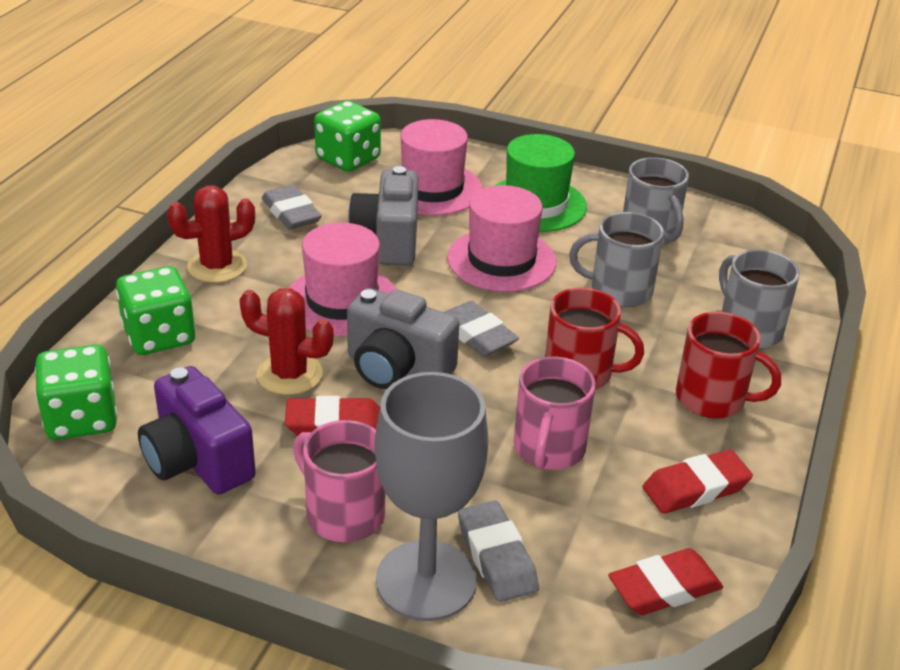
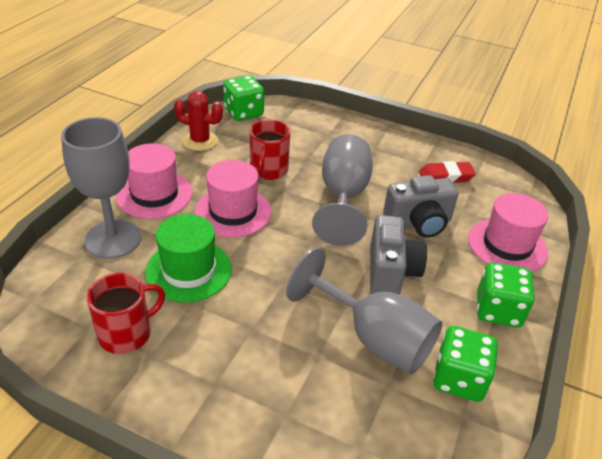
grey eraser: 3 -> 0
grey goblet: 1 -> 3
grey mug: 3 -> 0
pink mug: 2 -> 0
purple camera: 1 -> 0
red cactus: 2 -> 1
red eraser: 3 -> 1

